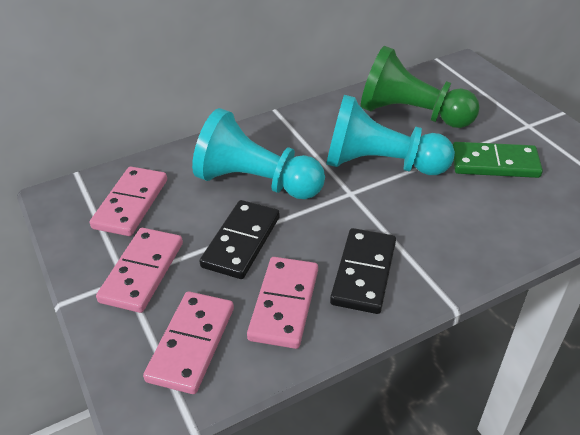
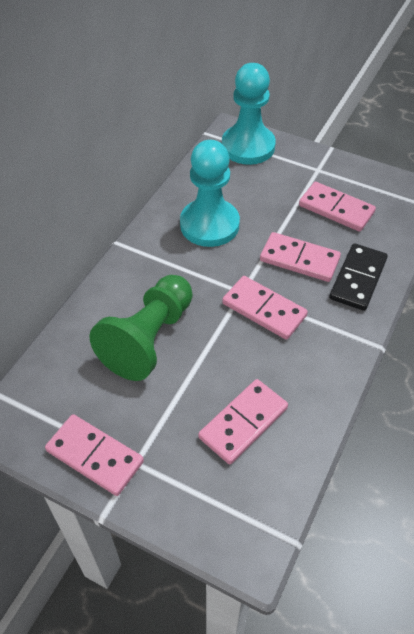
black domino: 2 -> 1
green domino: 1 -> 0
pink domino: 4 -> 5

